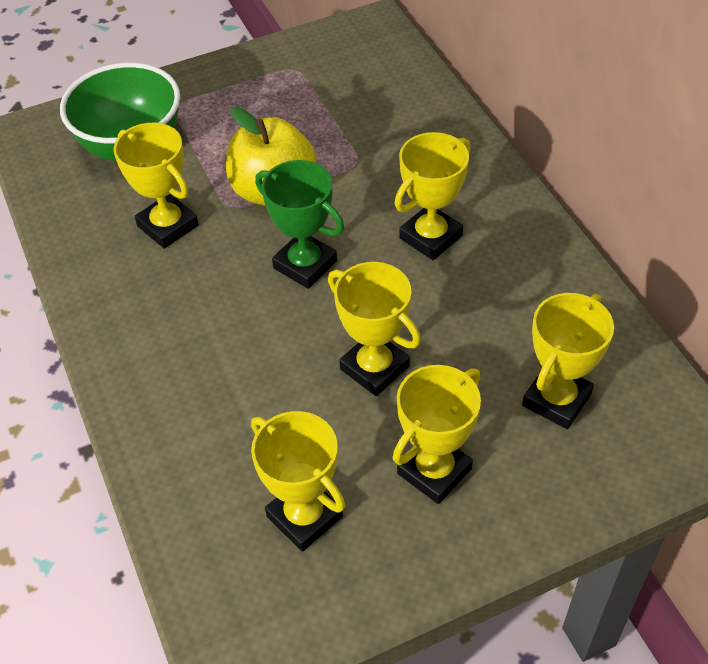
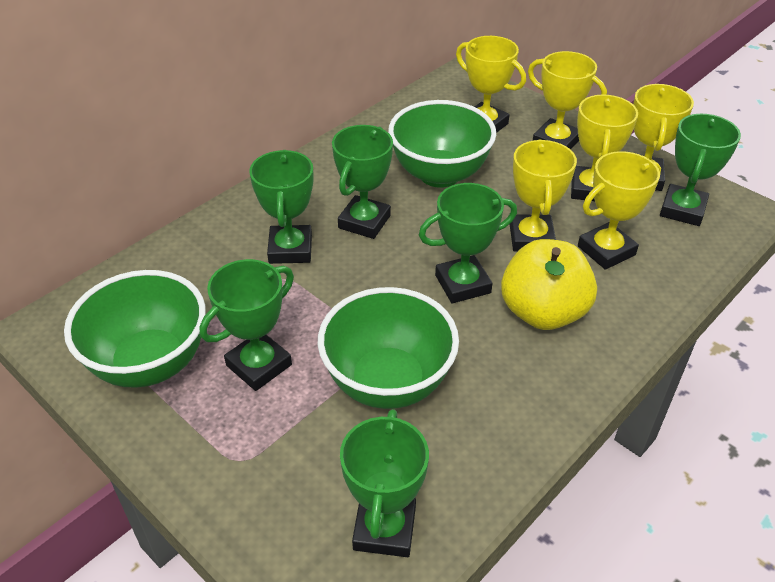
green bowl: 1 -> 3
green trophy: 1 -> 6

